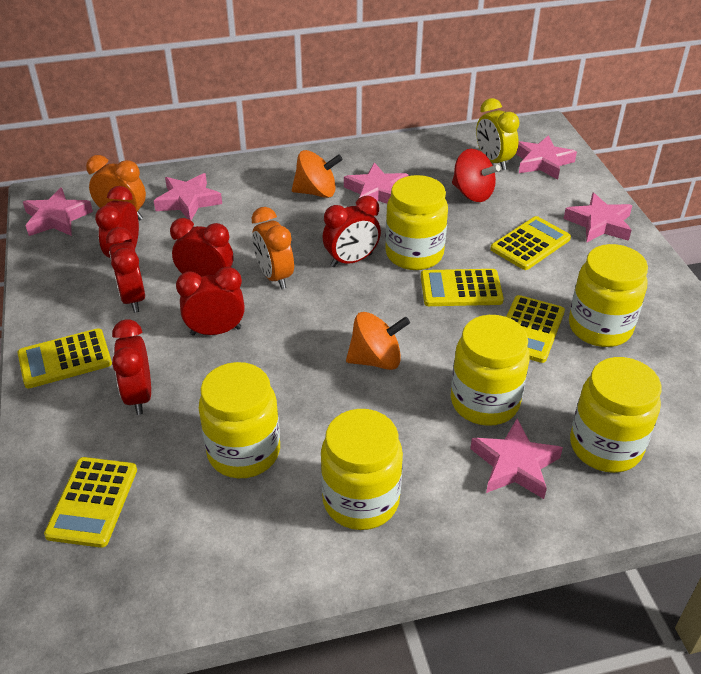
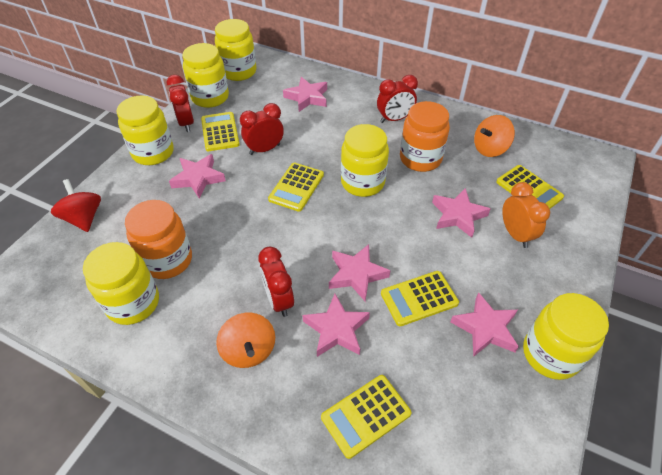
orange clock: 2 -> 1
orange jar: 0 -> 2
red clock: 6 -> 4
yellow clock: 1 -> 0

